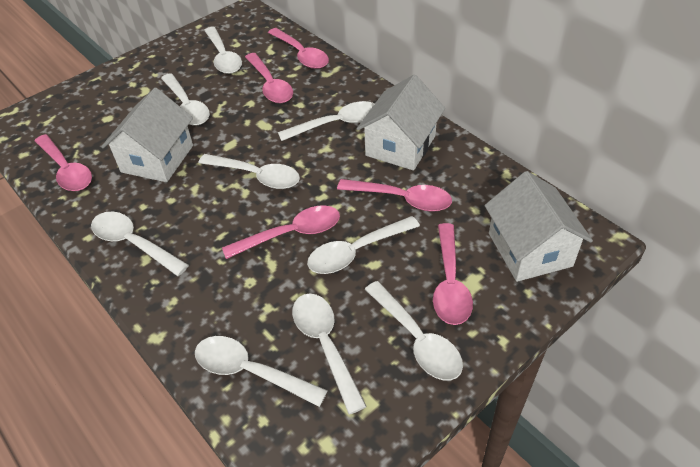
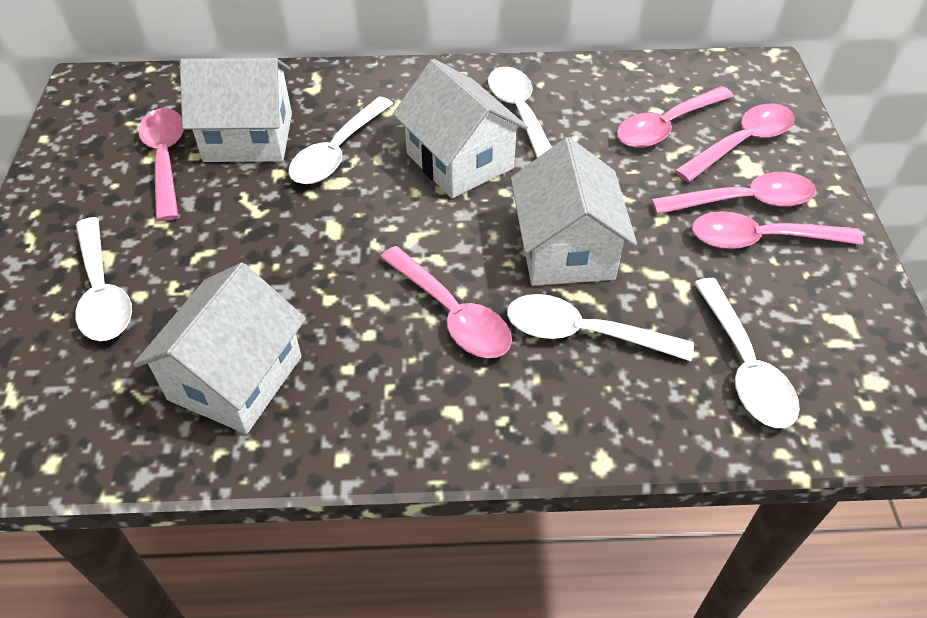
white house: 3 -> 4
white spoon: 9 -> 5

